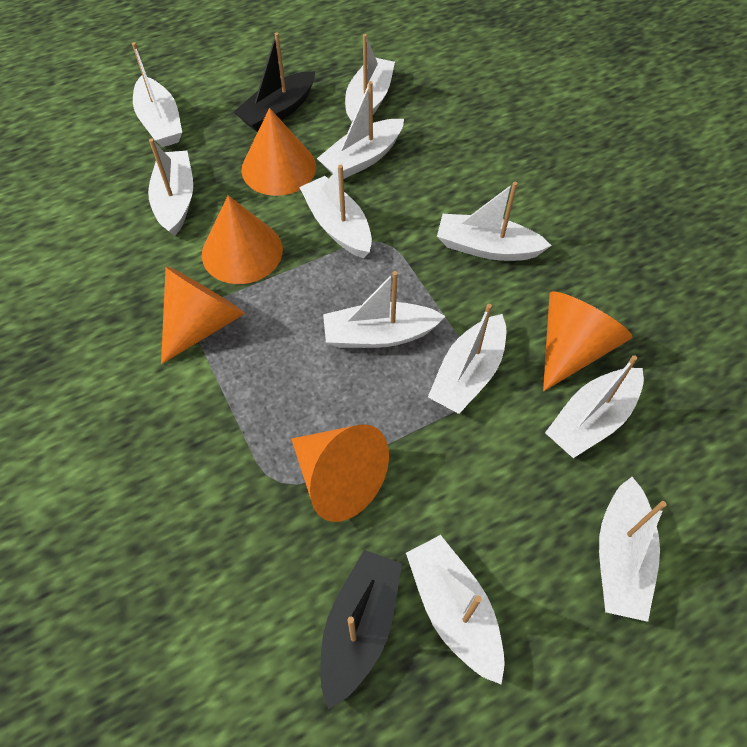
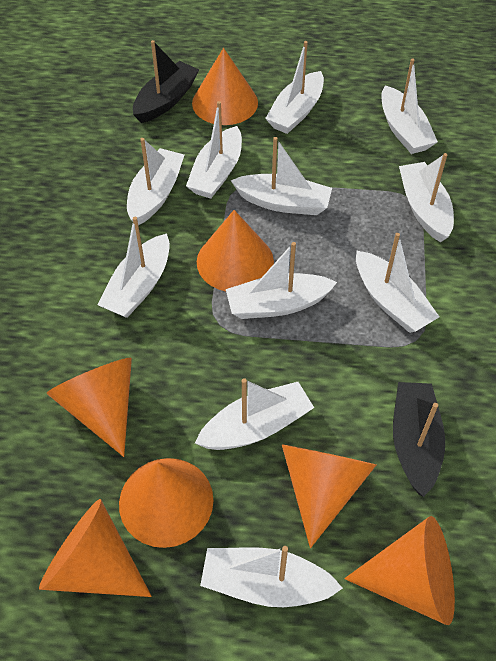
orange cone: 5 -> 7

